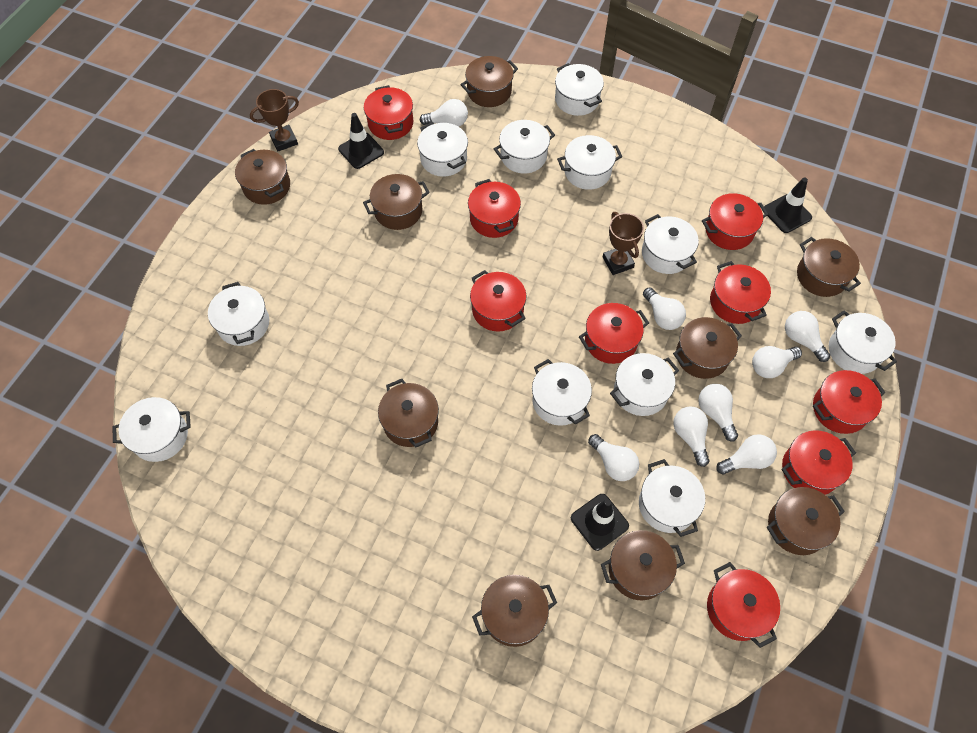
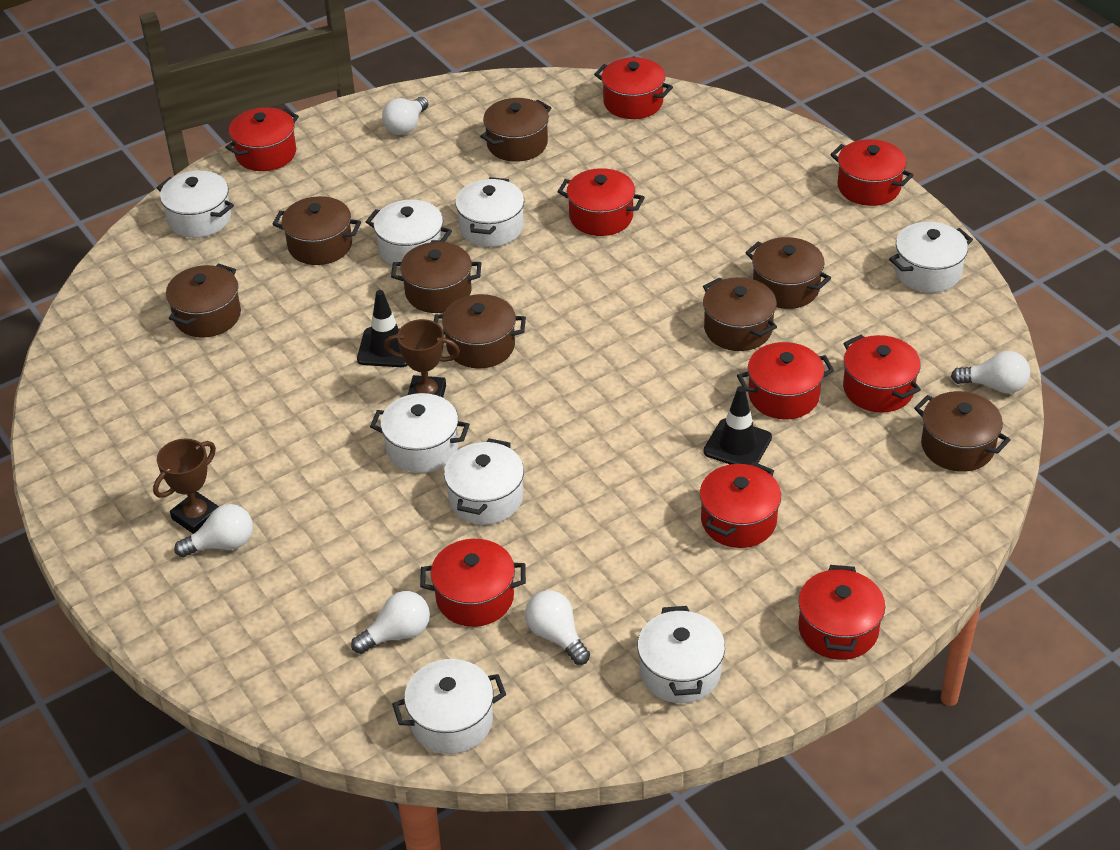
black traffic cone: 3 -> 2
brown pot: 9 -> 8
white light bulb: 8 -> 5
white pot: 11 -> 8

